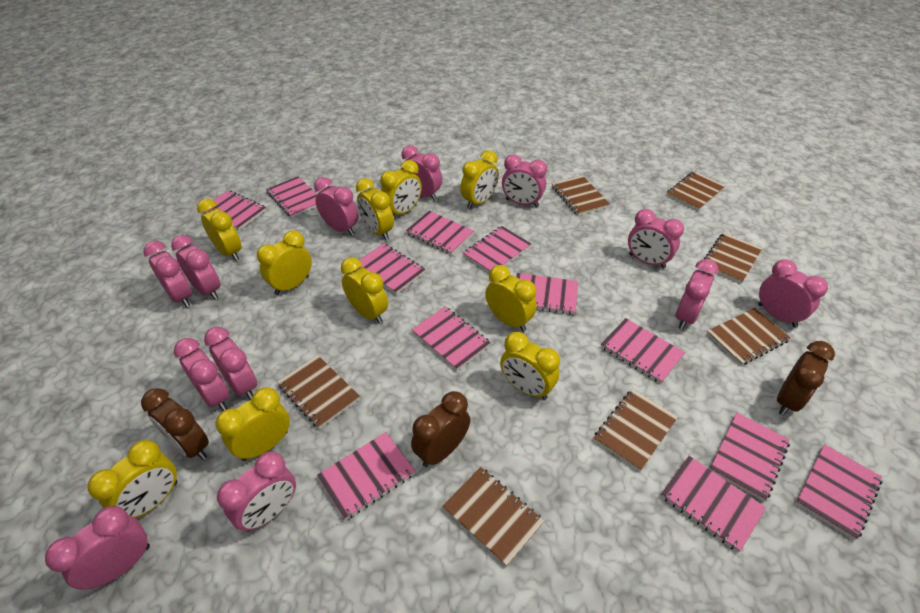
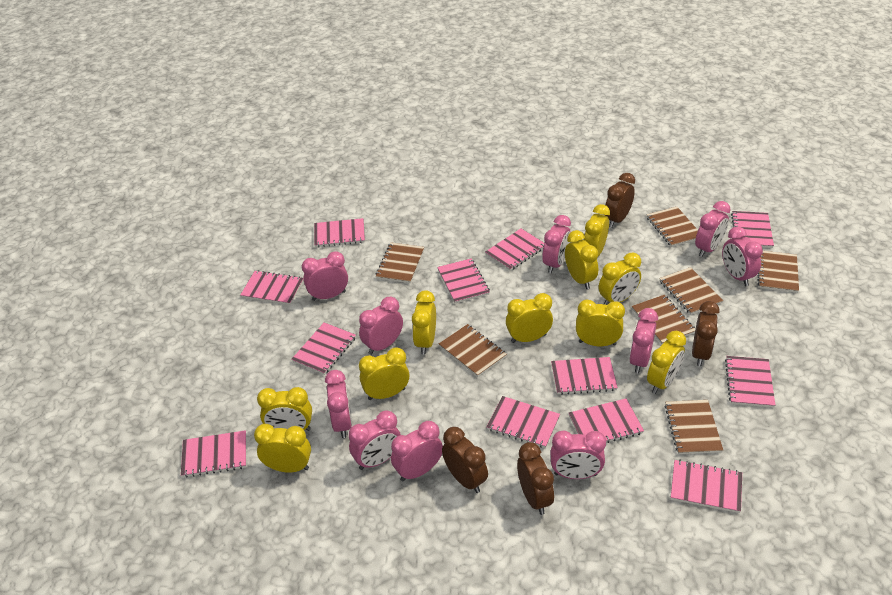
brown clock: 3 -> 4
pink clock: 12 -> 10

